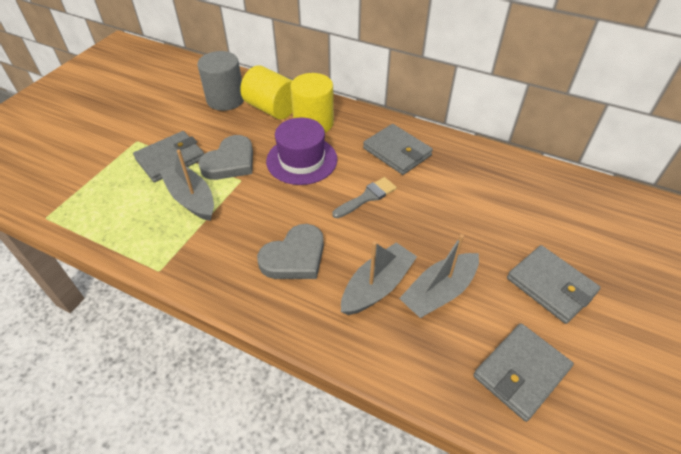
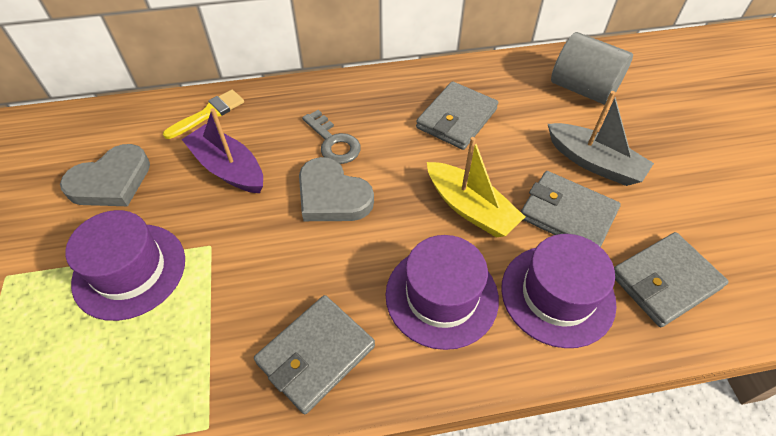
grey boat: 3 -> 1
grey brush: 1 -> 0
grey key: 0 -> 1
purple boat: 0 -> 1
purple hat: 1 -> 3
yellow boat: 0 -> 1
yellow brush: 0 -> 1
yellow cylinder: 2 -> 0

